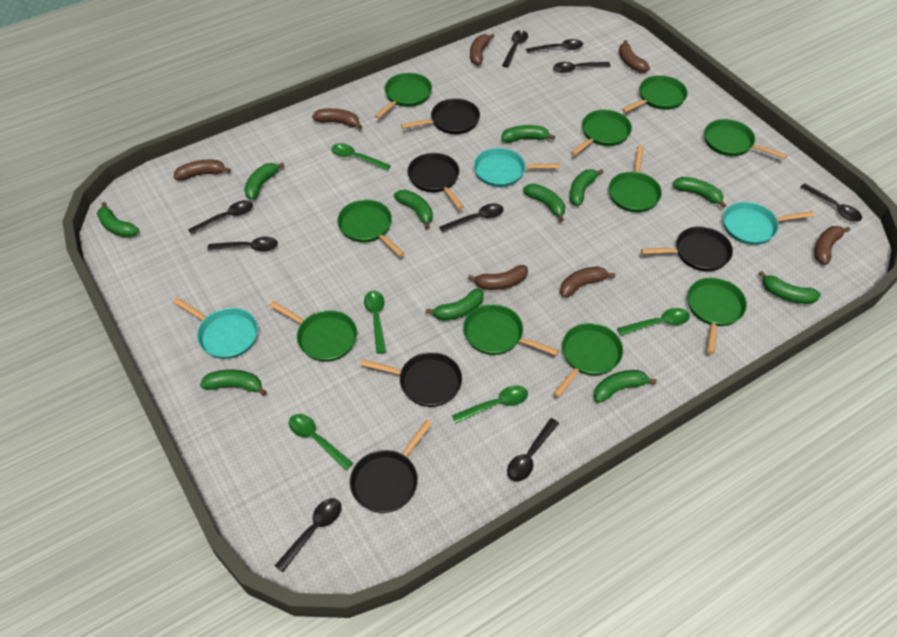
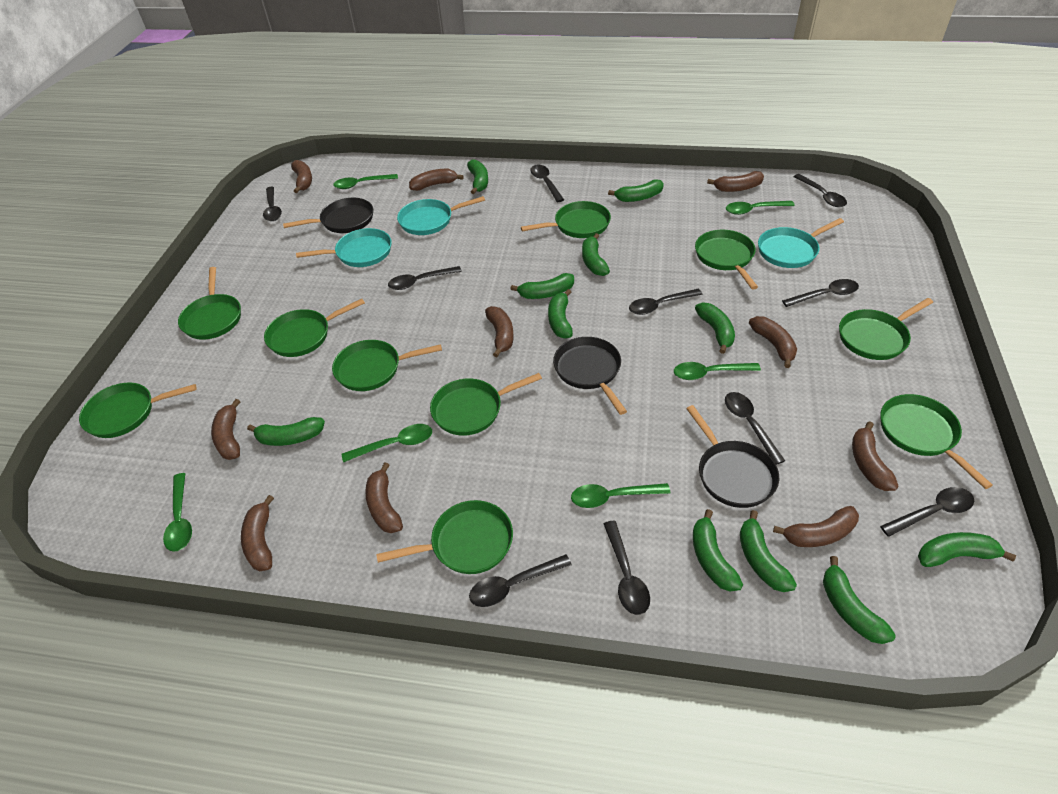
black pan: 5 -> 3
black spoon: 9 -> 10
brown banana: 7 -> 10
green spoon: 5 -> 6

